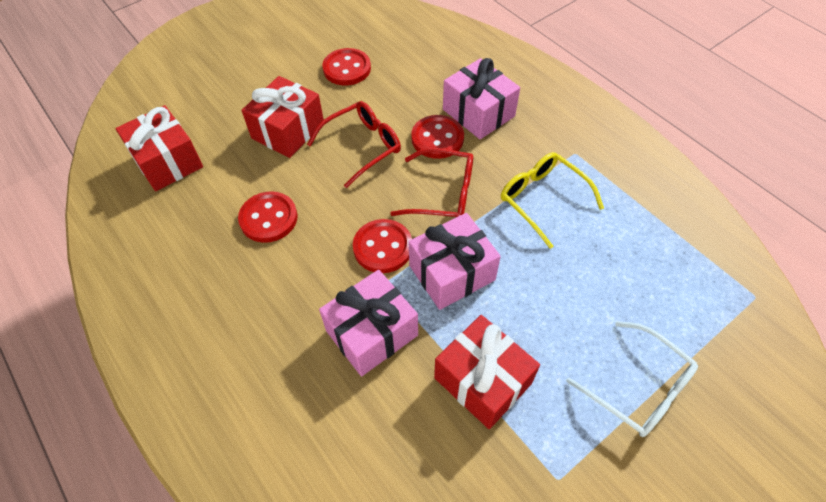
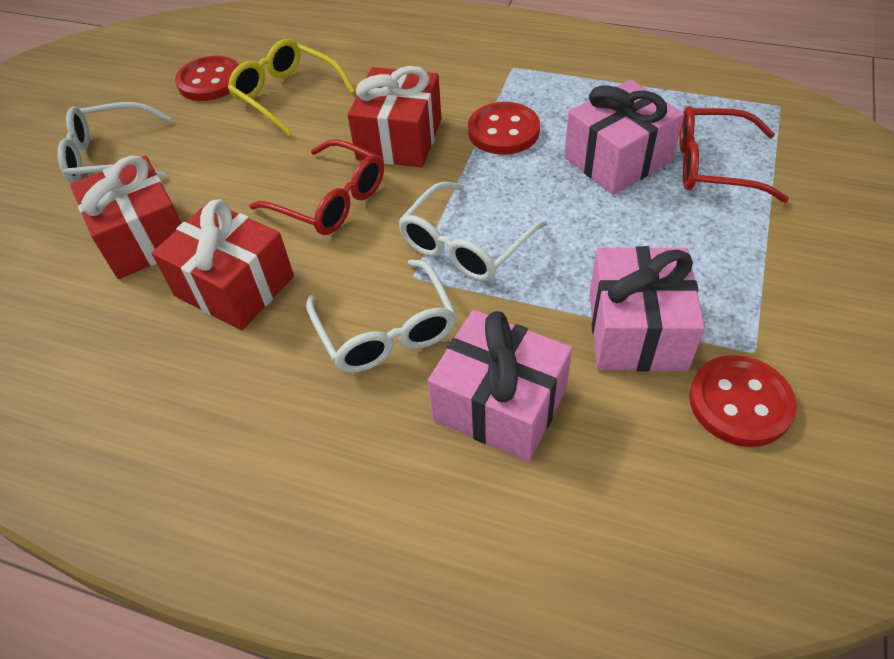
red button: 4 -> 3
white glasses: 1 -> 3

